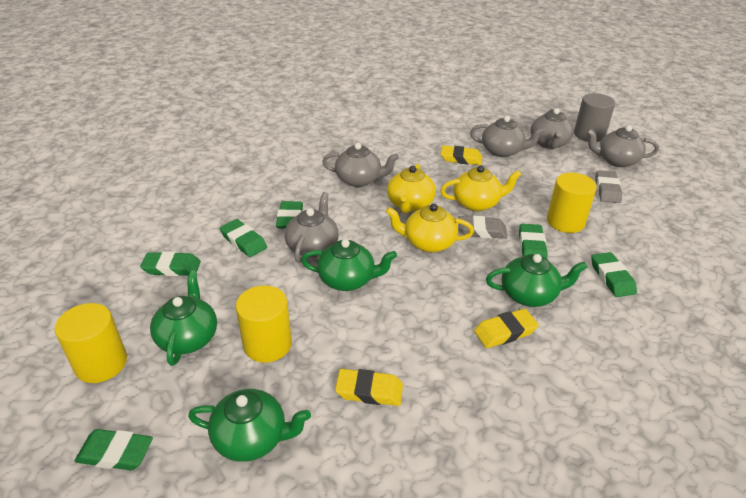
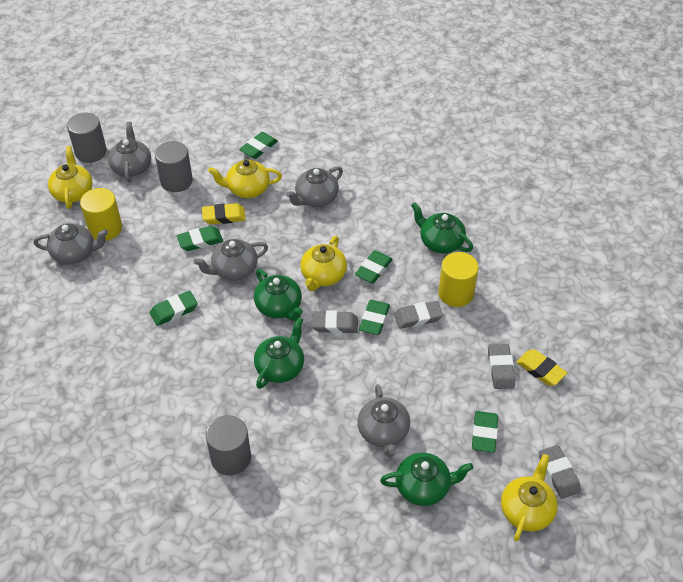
grey cylinder: 1 -> 3
grey eraser: 2 -> 4
yellow cylinder: 3 -> 2
yellow eraser: 3 -> 2
yellow teapot: 3 -> 4

